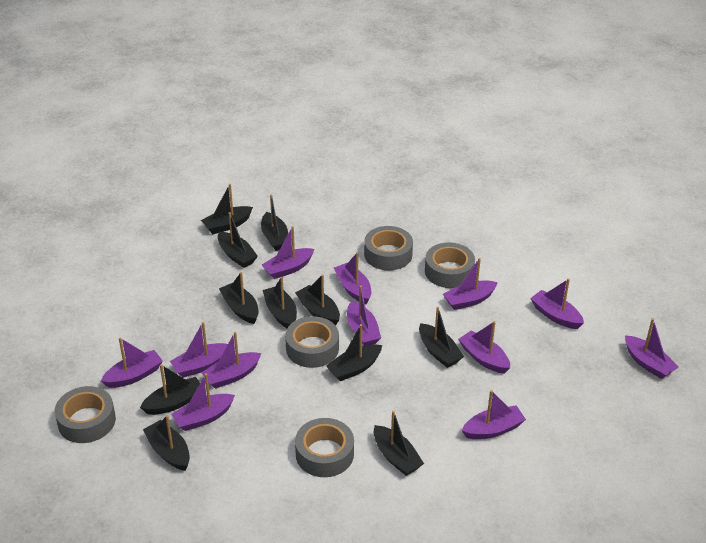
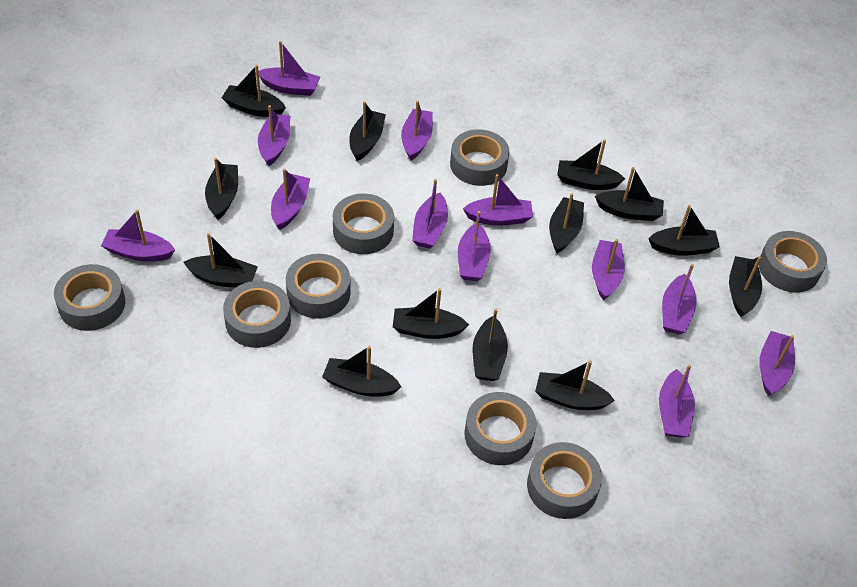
black boat: 11 -> 13
grey tape: 5 -> 8

